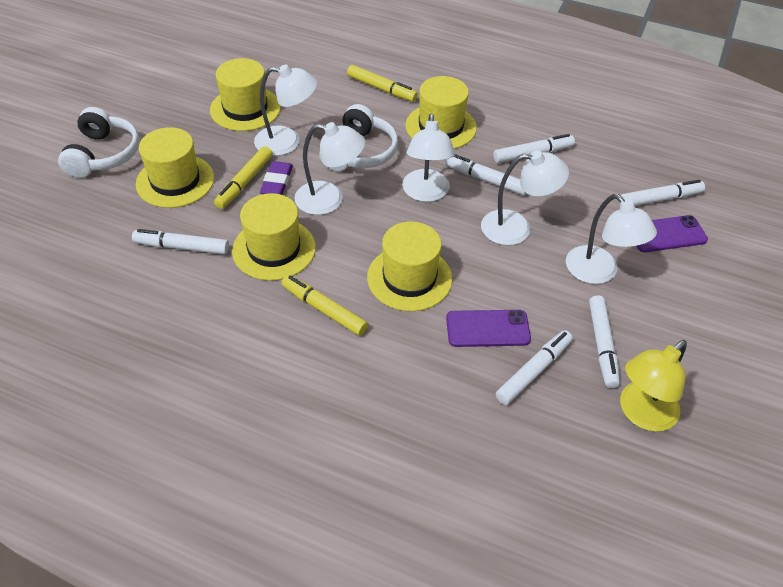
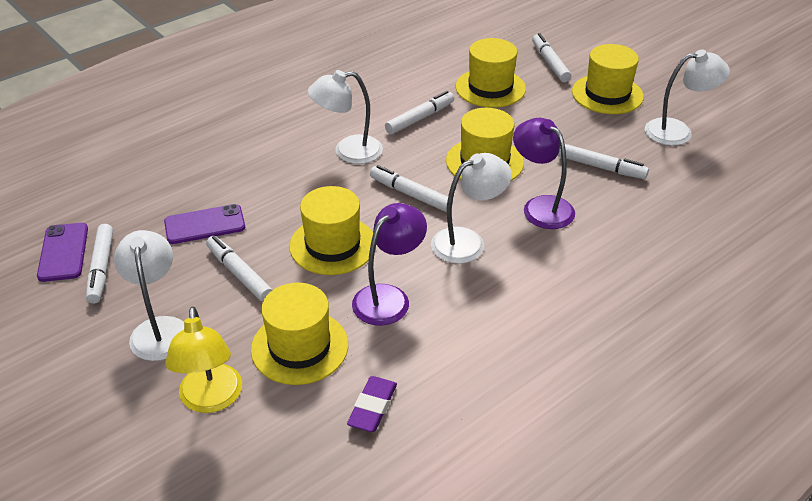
purple lamp: 0 -> 2
white headphones: 2 -> 0
white lamp: 5 -> 4
yellow marker: 3 -> 0

